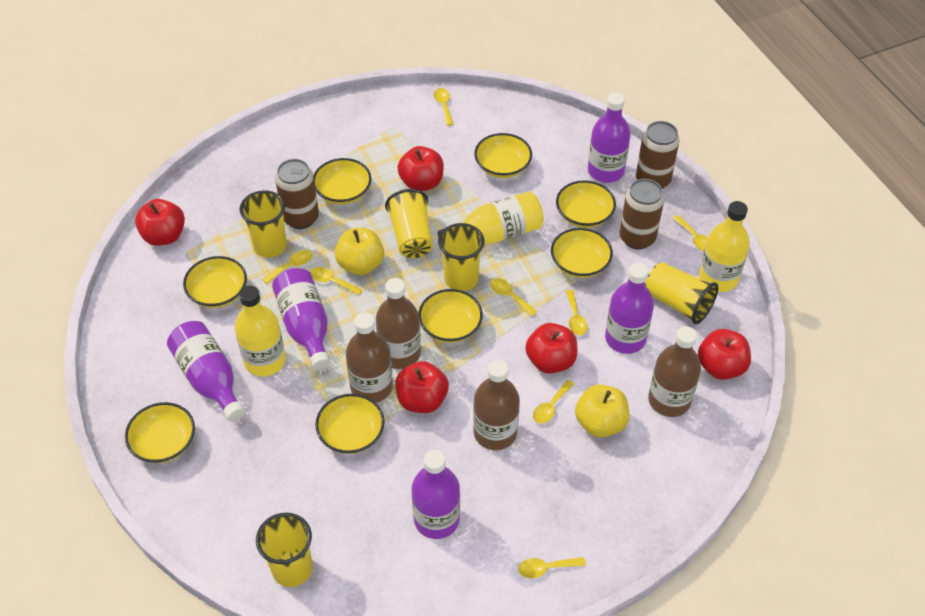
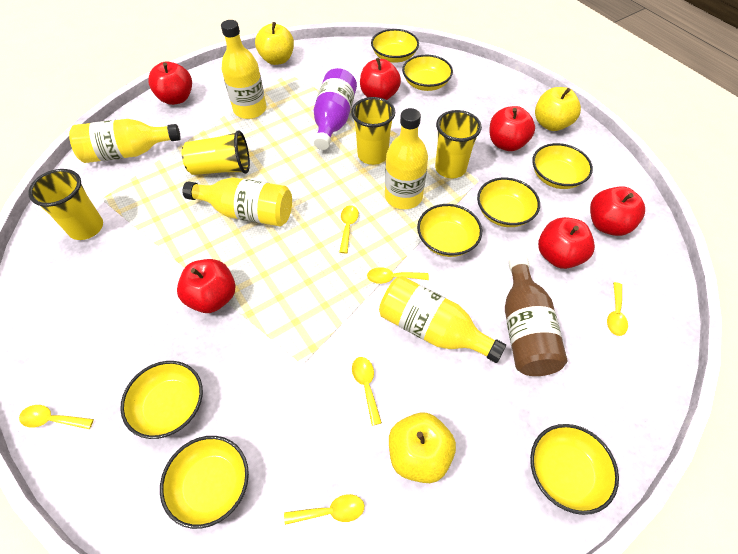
brown bottle: 4 -> 1
brown can: 3 -> 0
purple bottle: 5 -> 1
red apple: 5 -> 6
yellow apple: 2 -> 3
yellow bottle: 3 -> 5
yellow cup: 5 -> 4
yellow spoon: 8 -> 6

